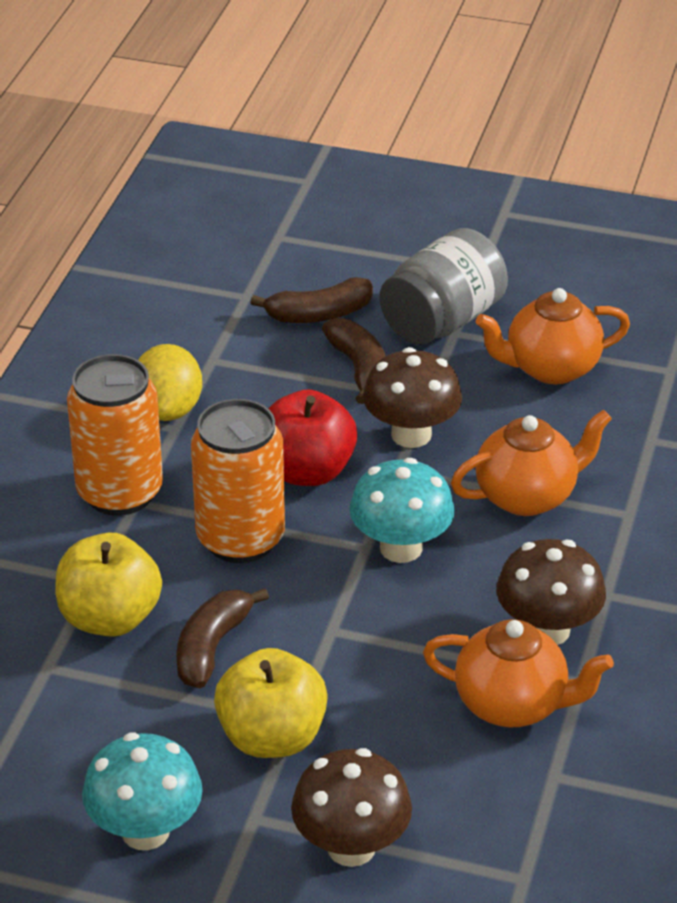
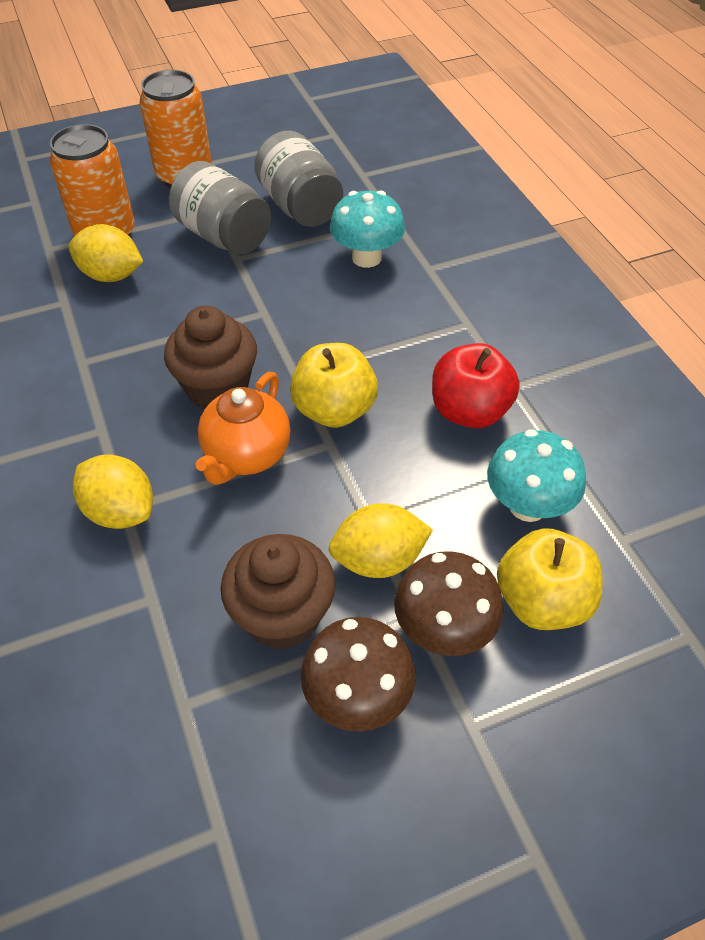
brown banana: 3 -> 0
brown cupcake: 0 -> 2
brown mushroom: 3 -> 2
grey jar: 1 -> 2
orange teapot: 3 -> 1
yellow lemon: 1 -> 3

